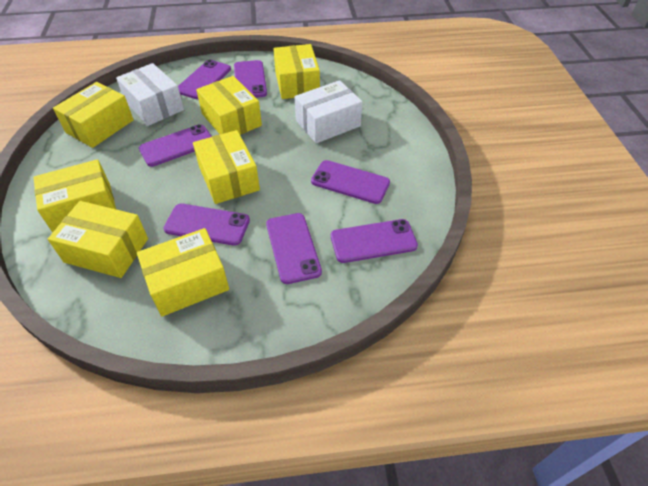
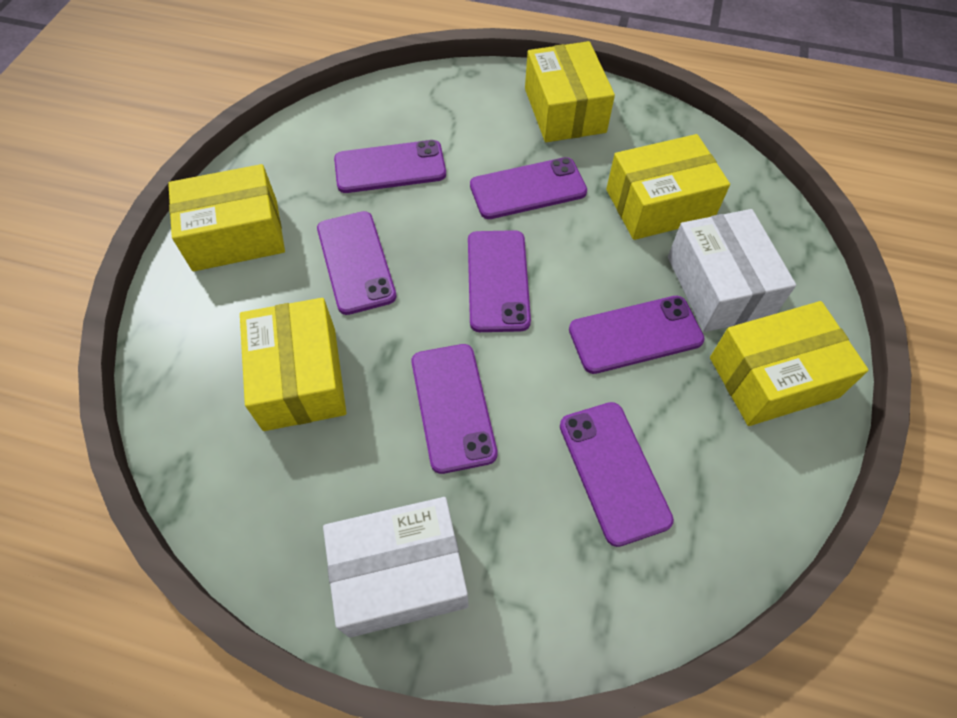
yellow box: 7 -> 5

